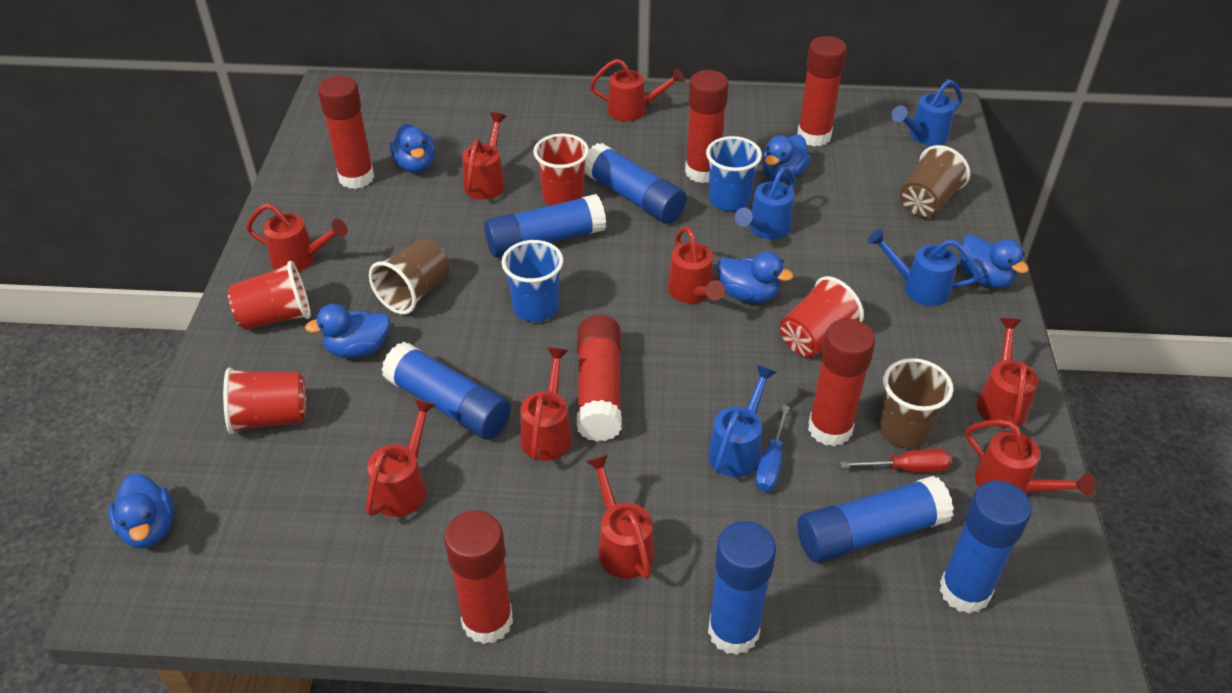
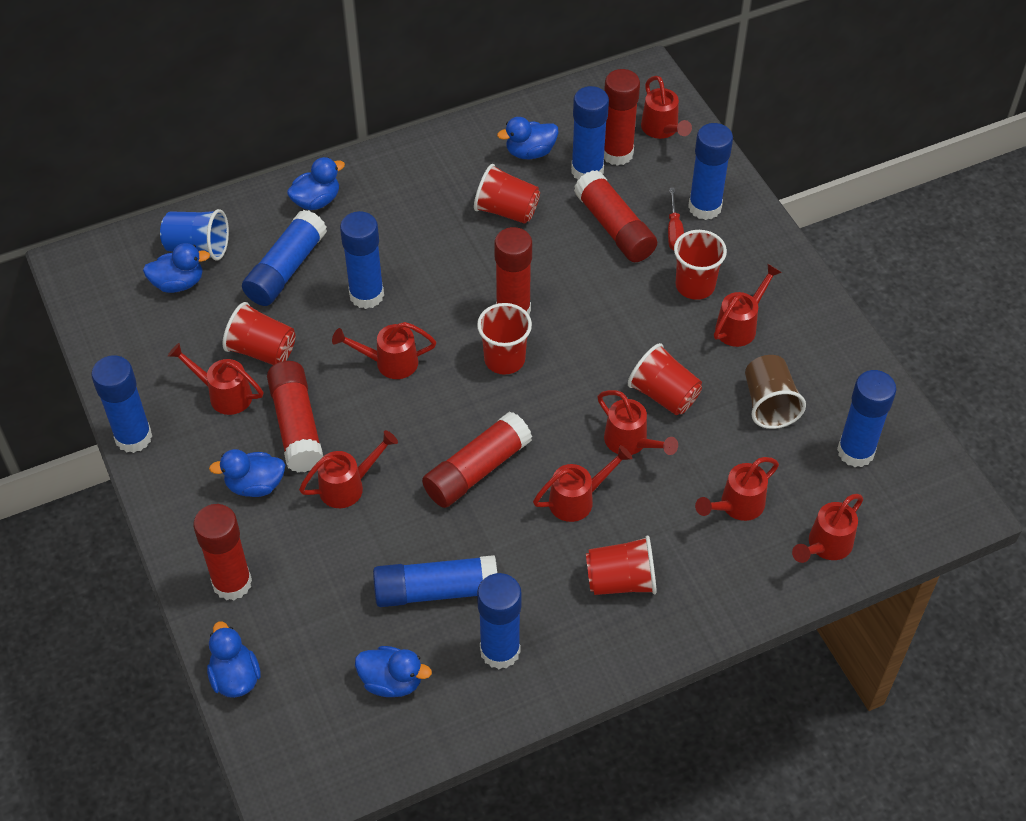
blue cup: 2 -> 1
blue glue stick: 6 -> 8
blue screwdriver: 1 -> 0
blue watering can: 4 -> 0
brown cup: 3 -> 1
red cup: 4 -> 6

